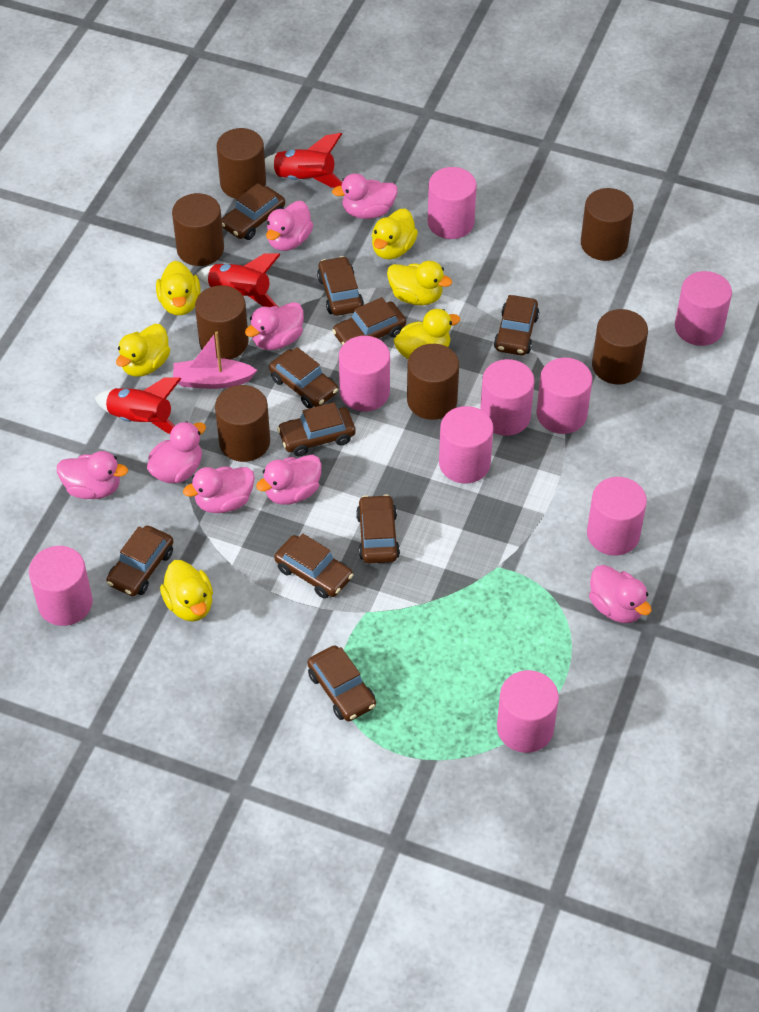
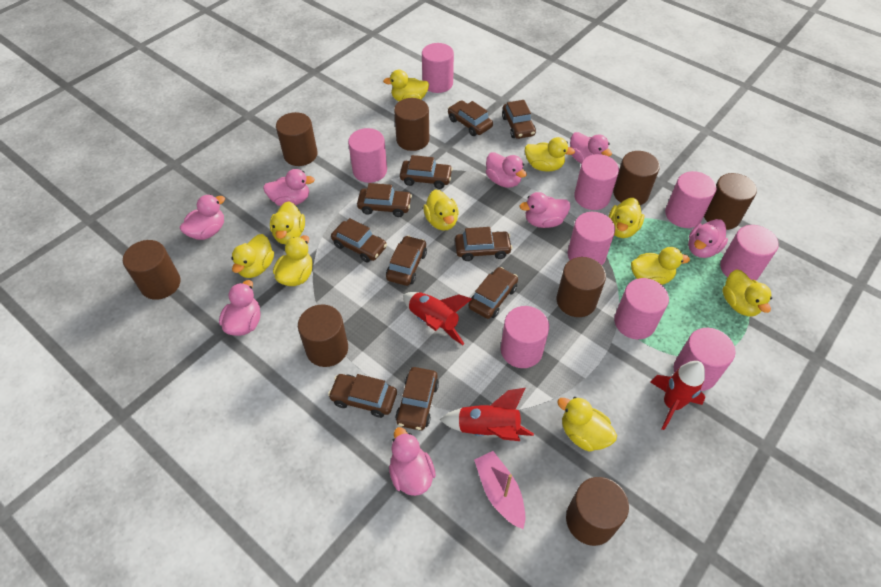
brown cylinder: 7 -> 8
yellow duck: 6 -> 10

